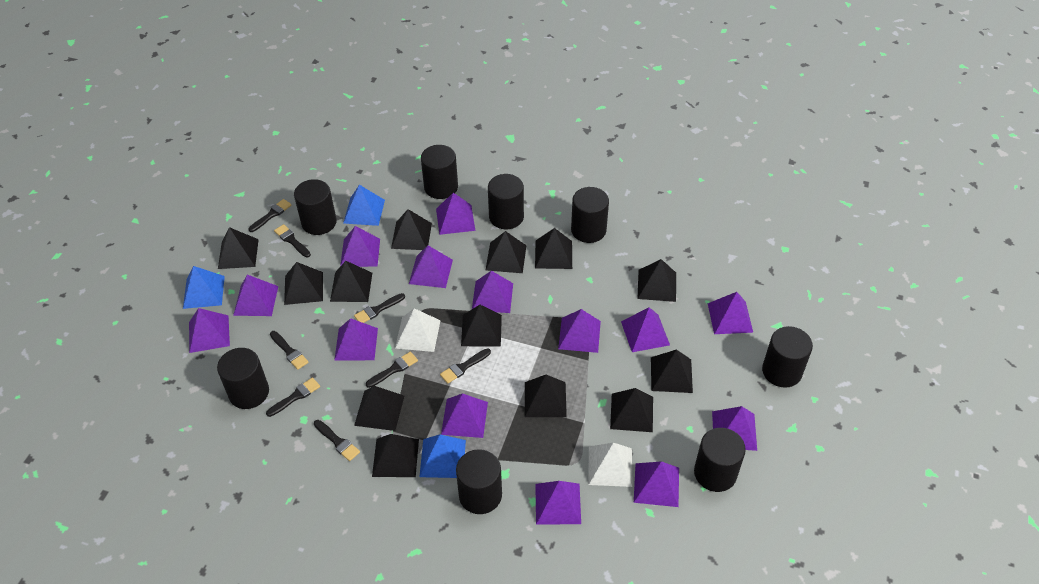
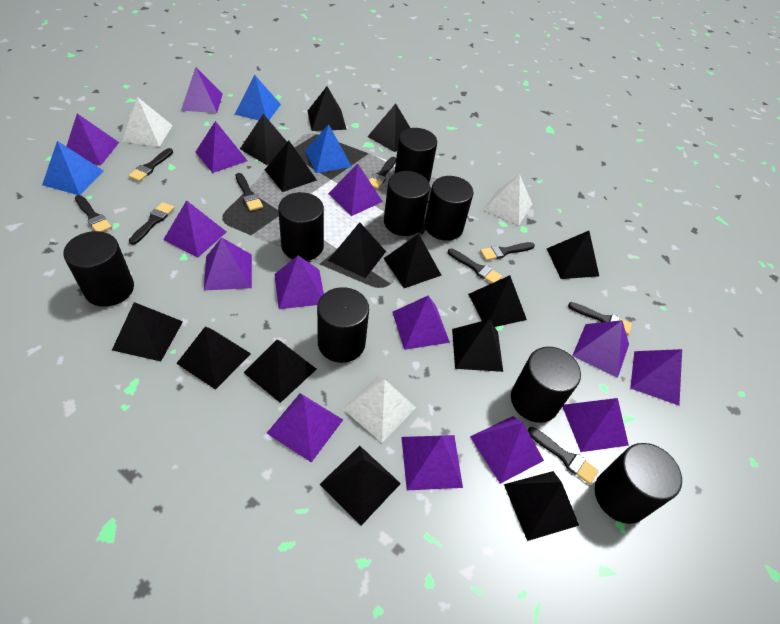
black brush: 8 -> 9
black pyramid: 13 -> 14
white pyramid: 2 -> 3

